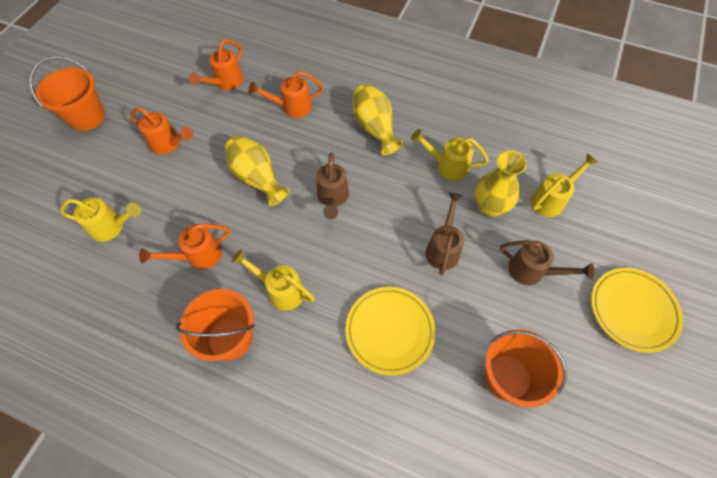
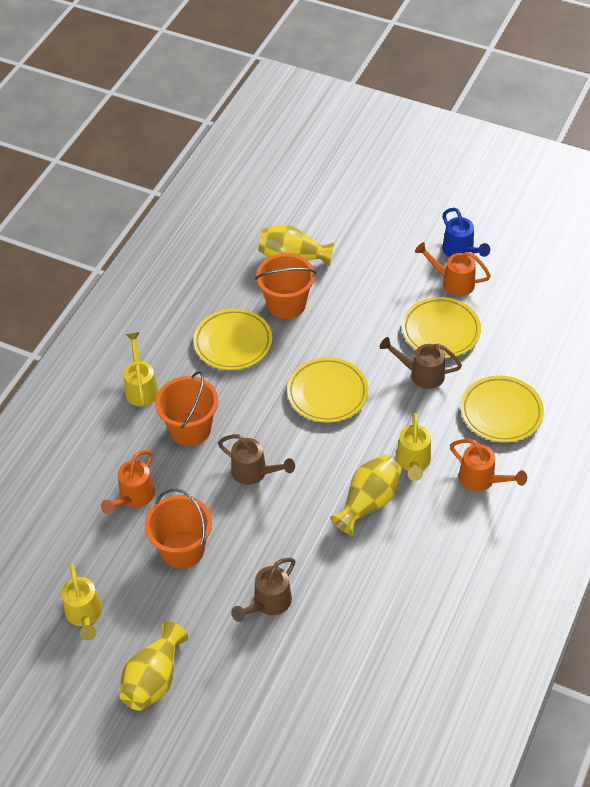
blue watering can: 0 -> 1
orange watering can: 4 -> 3
yellow plate: 2 -> 4
yellow watering can: 4 -> 3

